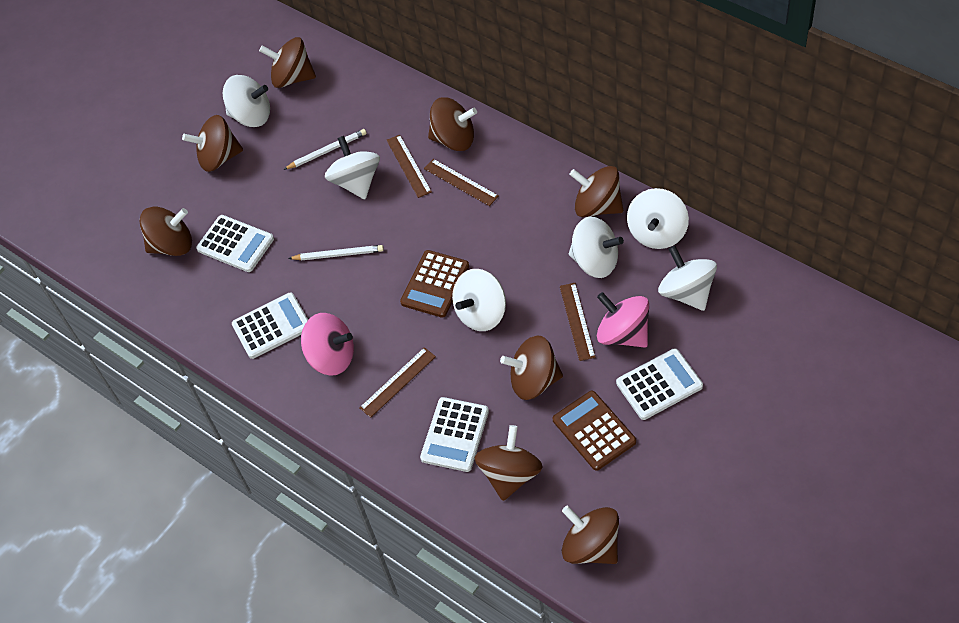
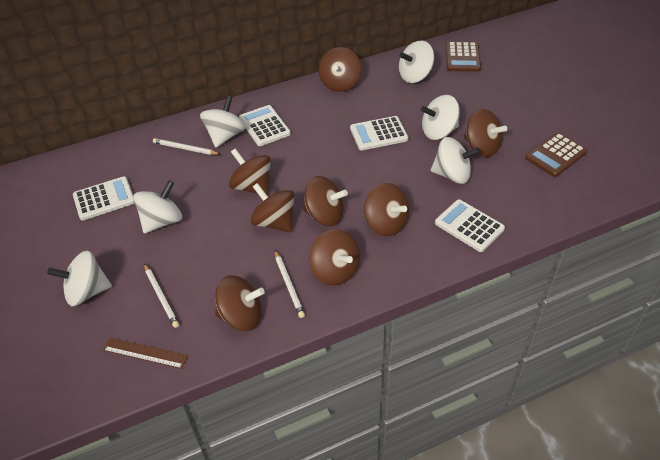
brown ruler: 4 -> 1
pink spinning top: 2 -> 0
white pencil: 2 -> 3

